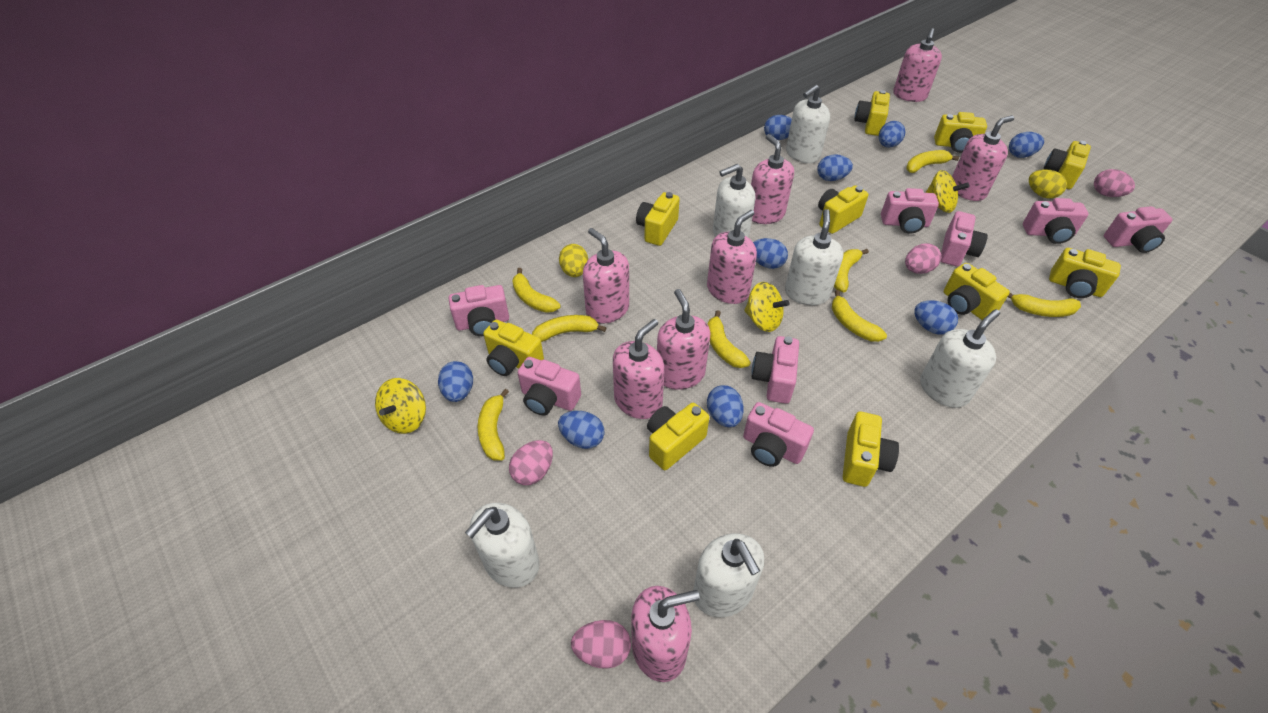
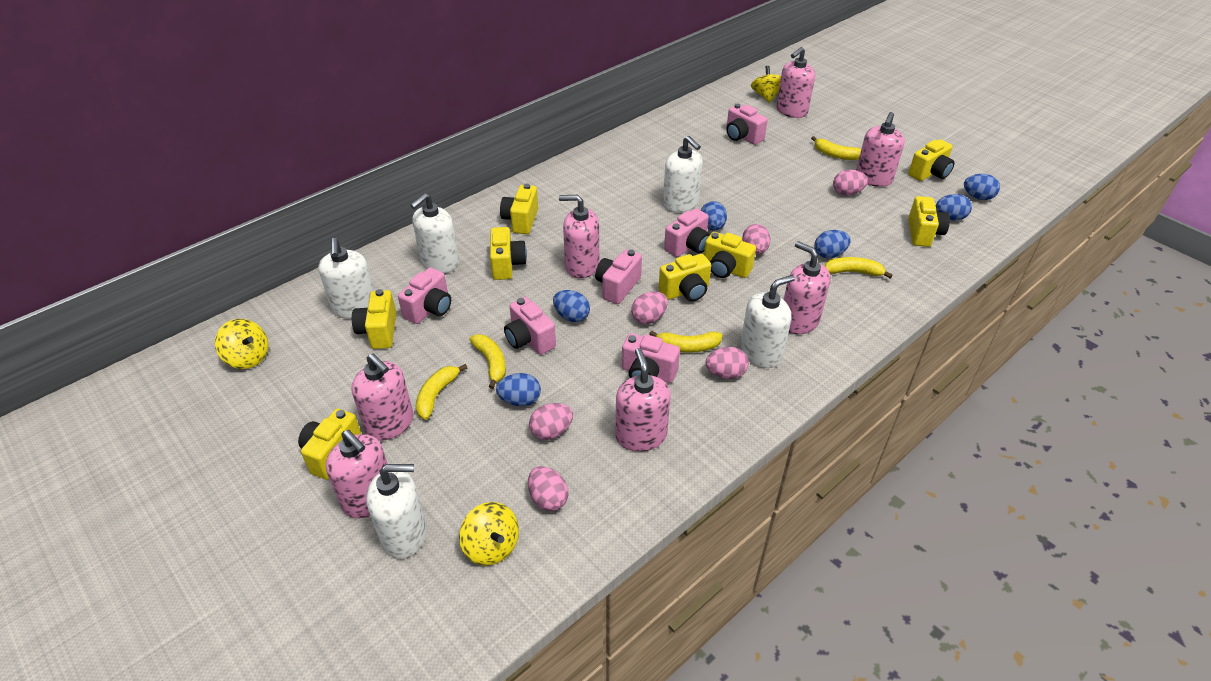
blue egg: 9 -> 6
pink camera: 8 -> 6
pink egg: 4 -> 6
pink soap dispenser: 8 -> 7
white soap dispenser: 6 -> 5
yellow banana: 8 -> 5
yellow camera: 10 -> 8
yellow egg: 2 -> 0

